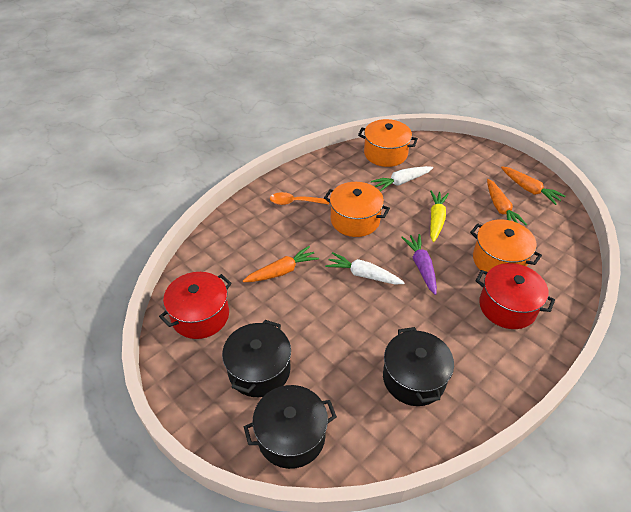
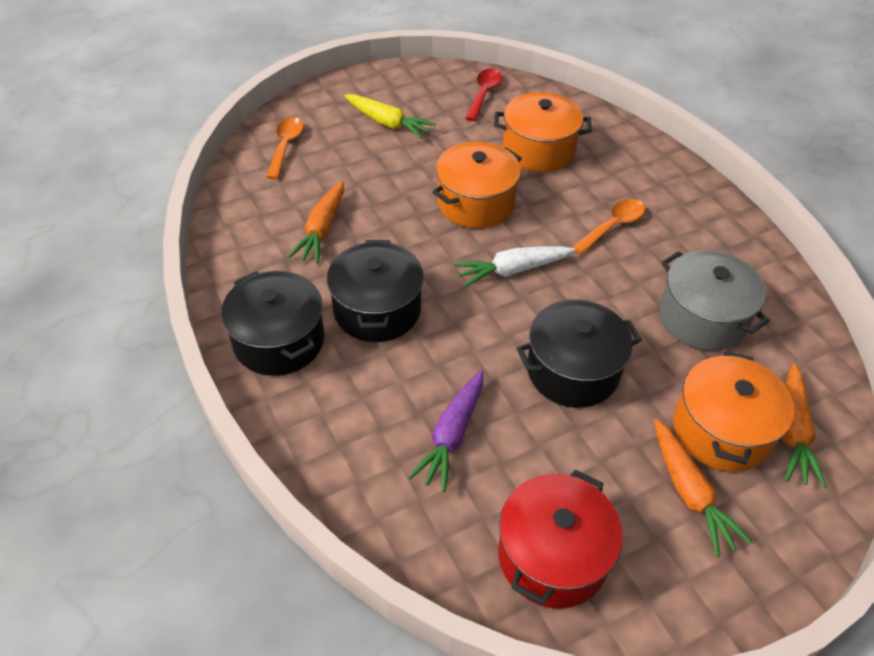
grey pot: 0 -> 1
orange spoon: 1 -> 2
red pot: 2 -> 1
red spoon: 0 -> 1
white carrot: 2 -> 1

